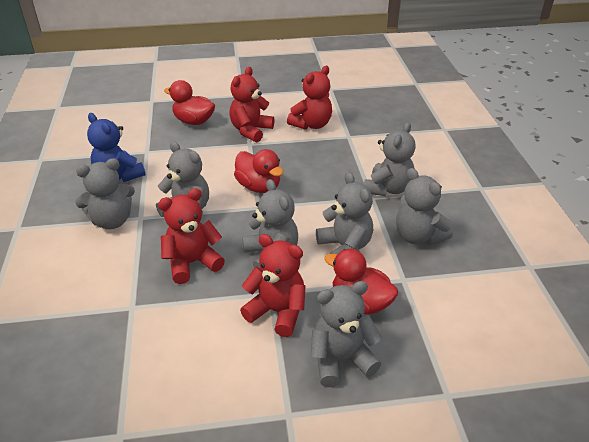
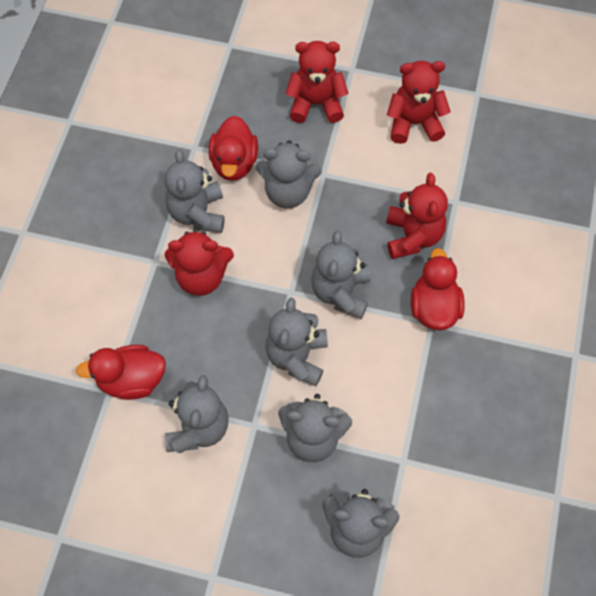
blue teddy bear: 1 -> 0

